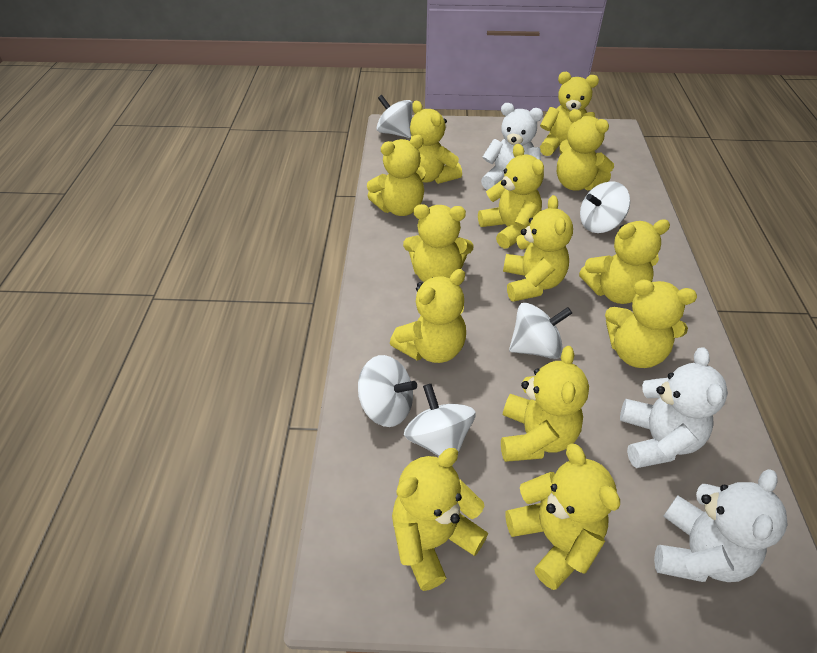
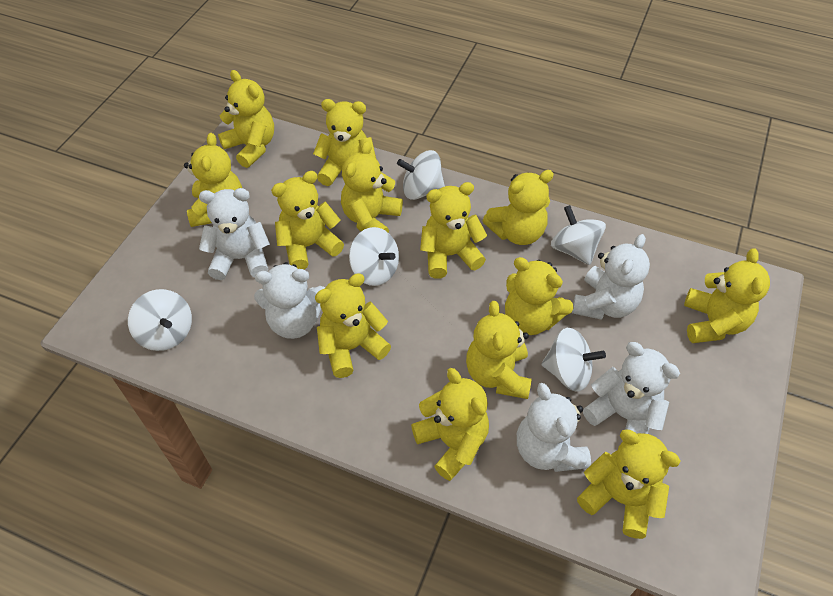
white teddy bear: 3 -> 5

